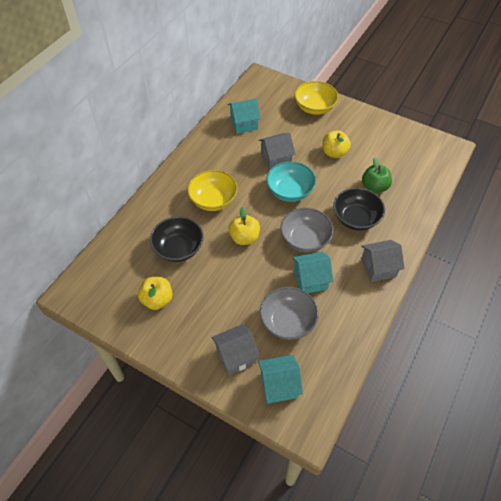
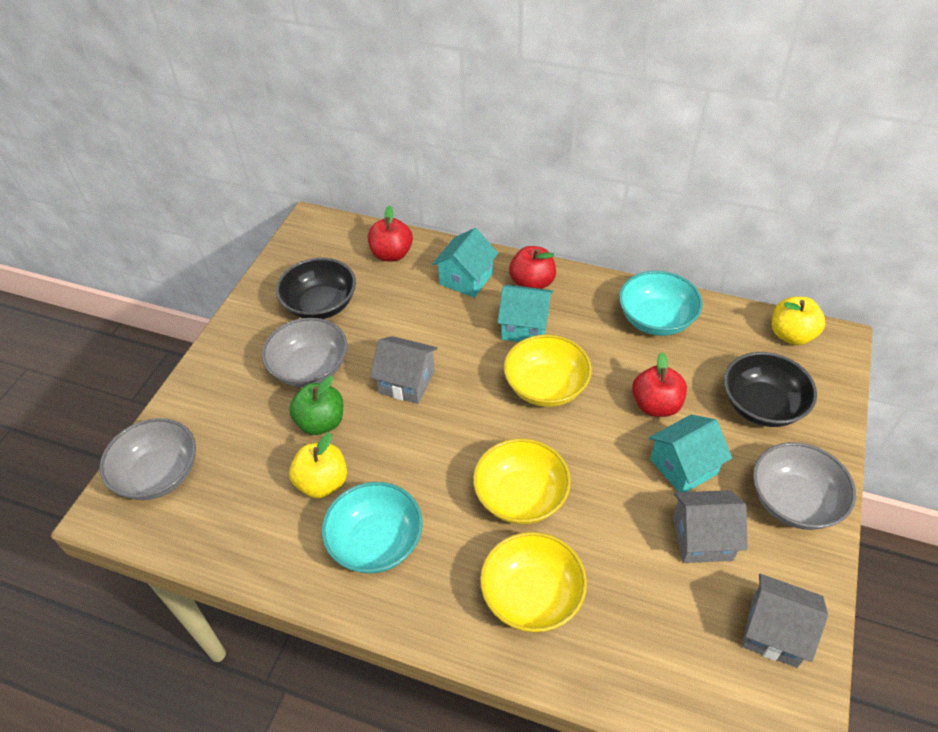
grey bowl: 2 -> 3
red apple: 0 -> 3
turquoise bowl: 1 -> 2
yellow apple: 3 -> 2
yellow bowl: 2 -> 3

